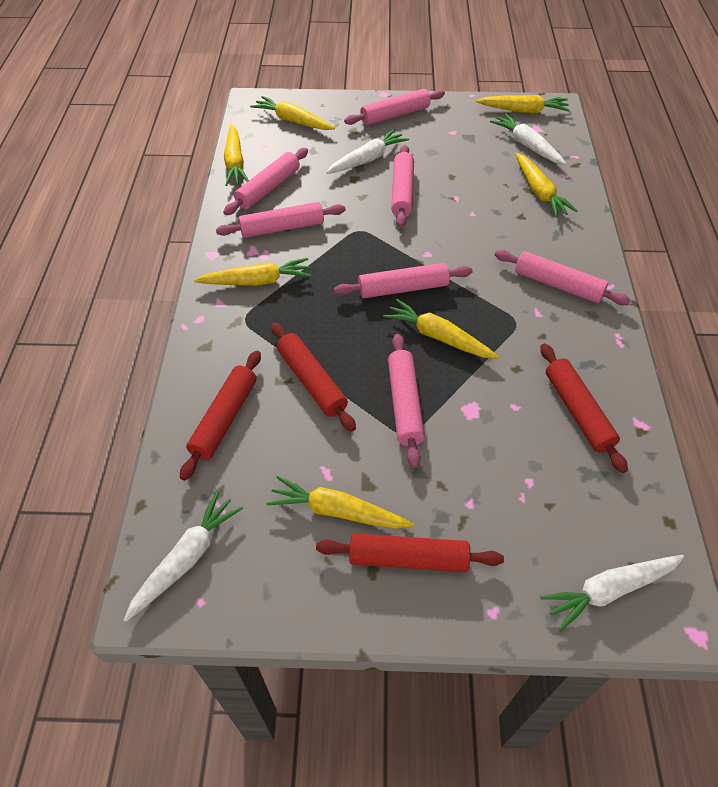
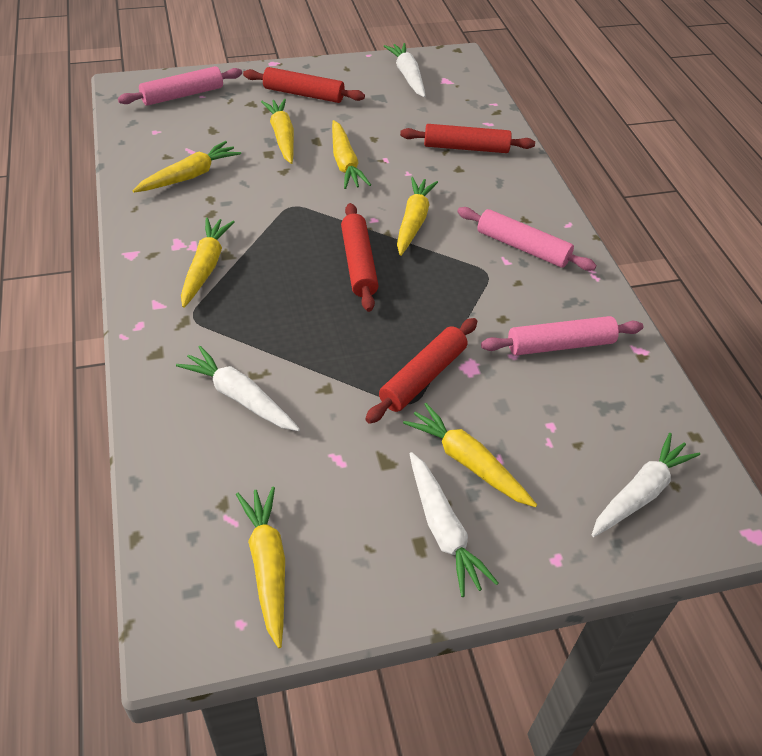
pink rolling pin: 7 -> 3

